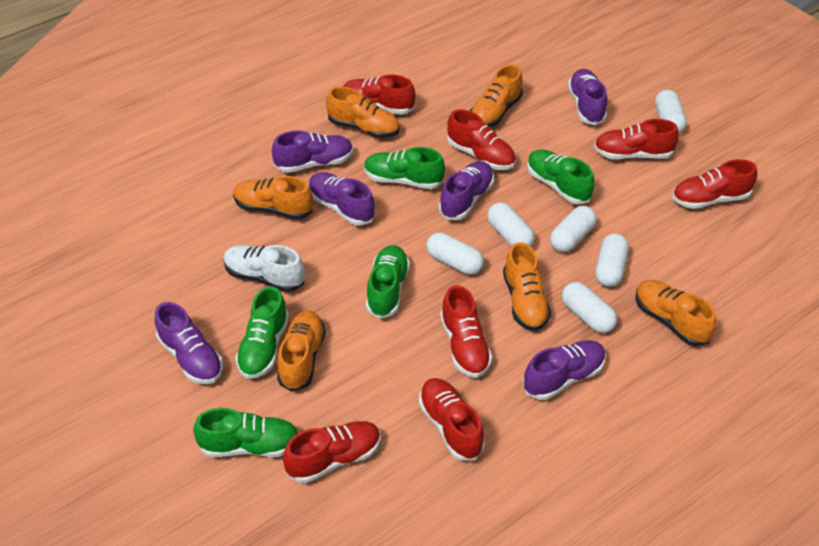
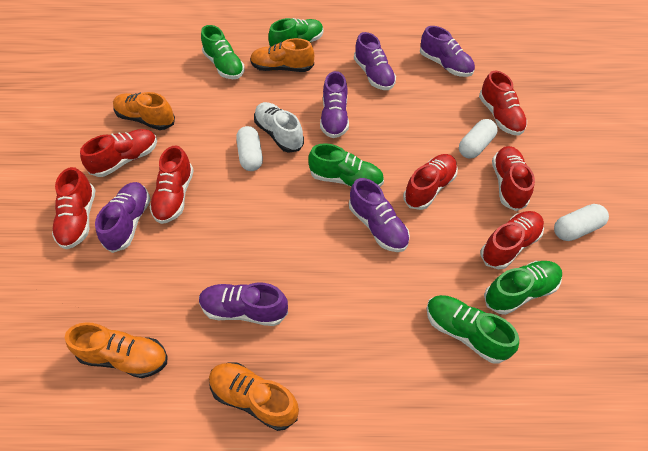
orange shoe: 6 -> 4
white capsule: 6 -> 3

